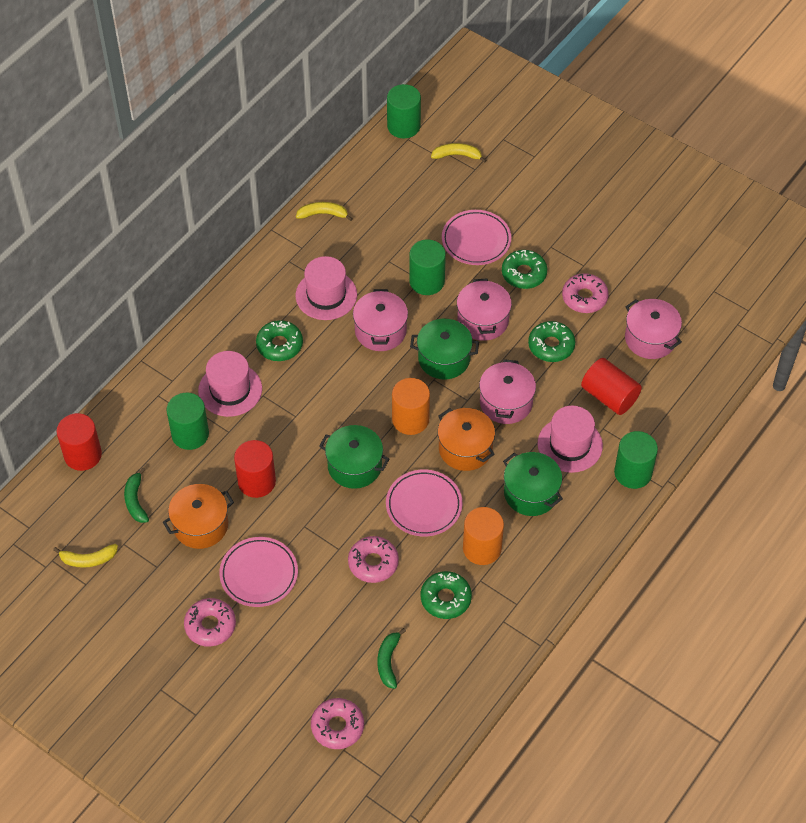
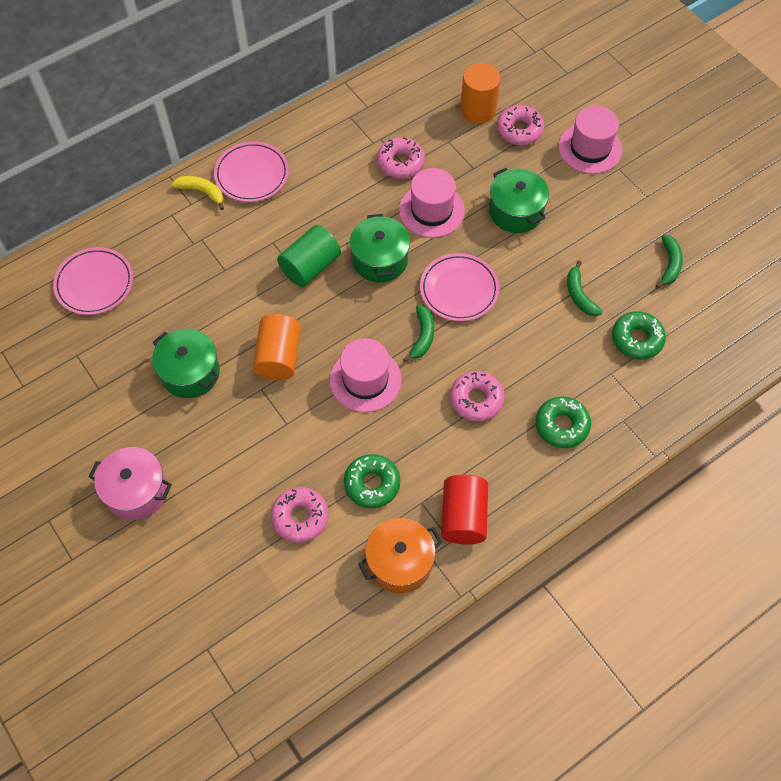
green banana: 2 -> 3
green cylinder: 4 -> 1
green donut: 4 -> 3
orange pot: 2 -> 1
pink pot: 4 -> 1
red cylinder: 3 -> 1
yellow banana: 3 -> 1

